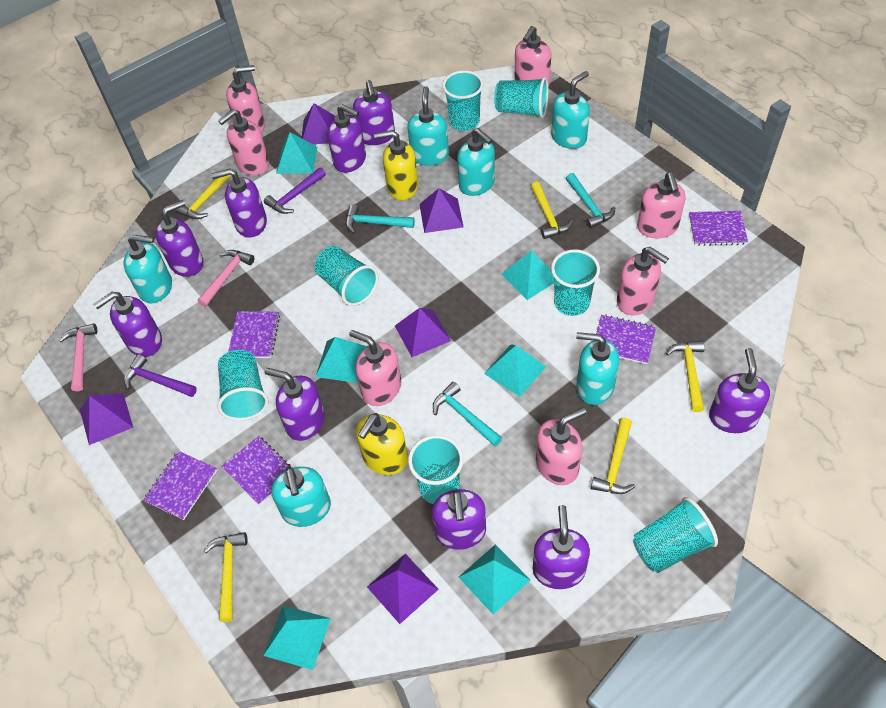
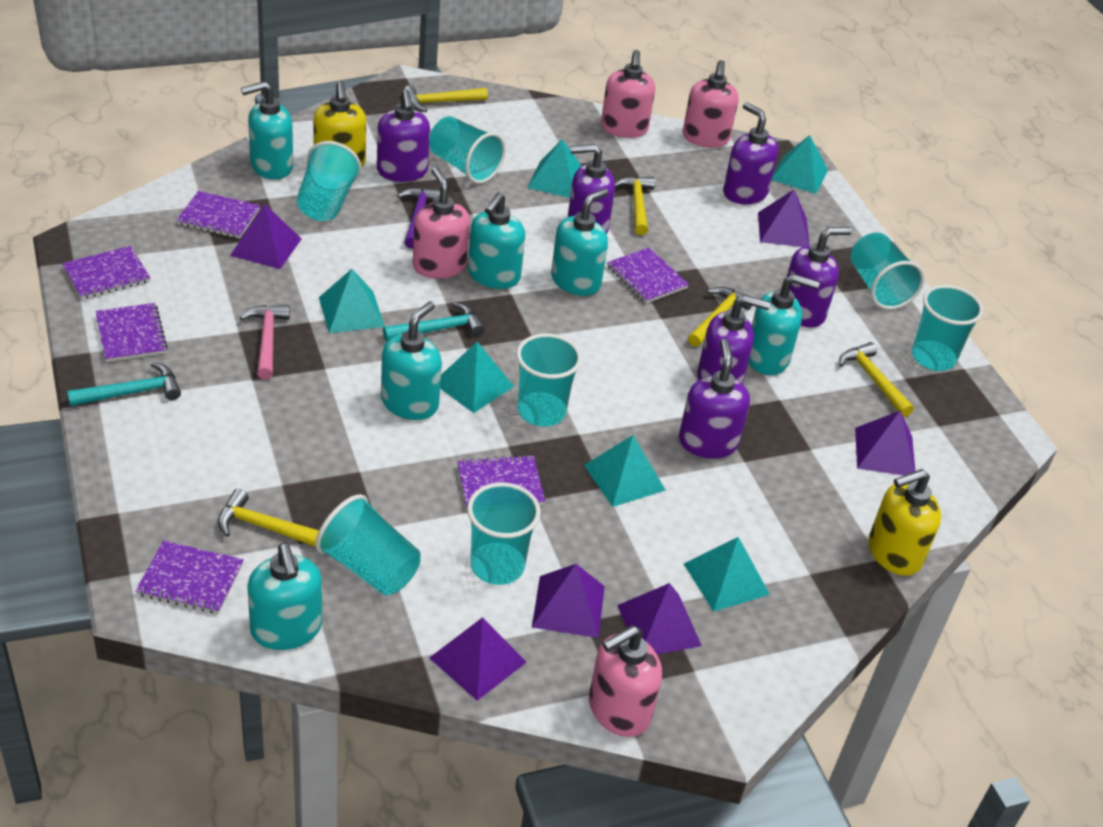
pink hammer: 2 -> 1
pink soap dispenser: 7 -> 4
purple hammer: 2 -> 1
purple notebook: 5 -> 6
purple pyramid: 5 -> 6
purple soap dispenser: 9 -> 6
turquoise hammer: 3 -> 2

